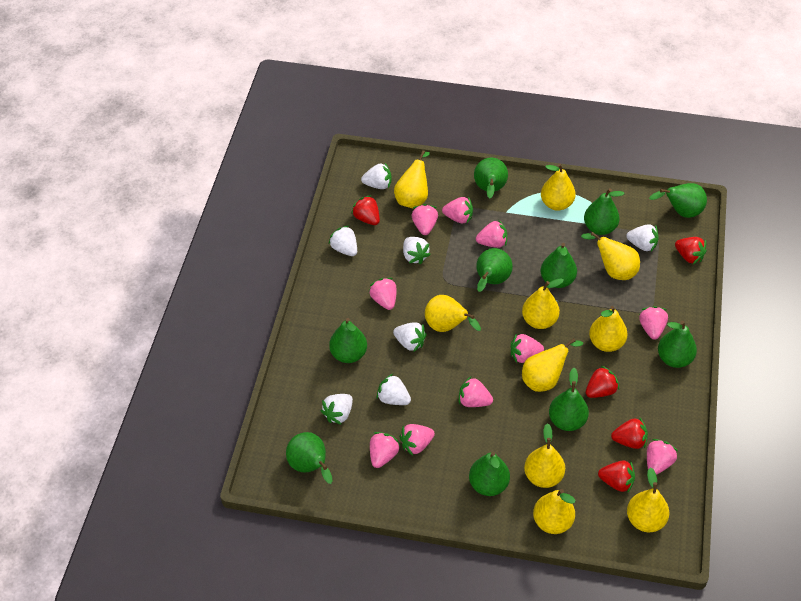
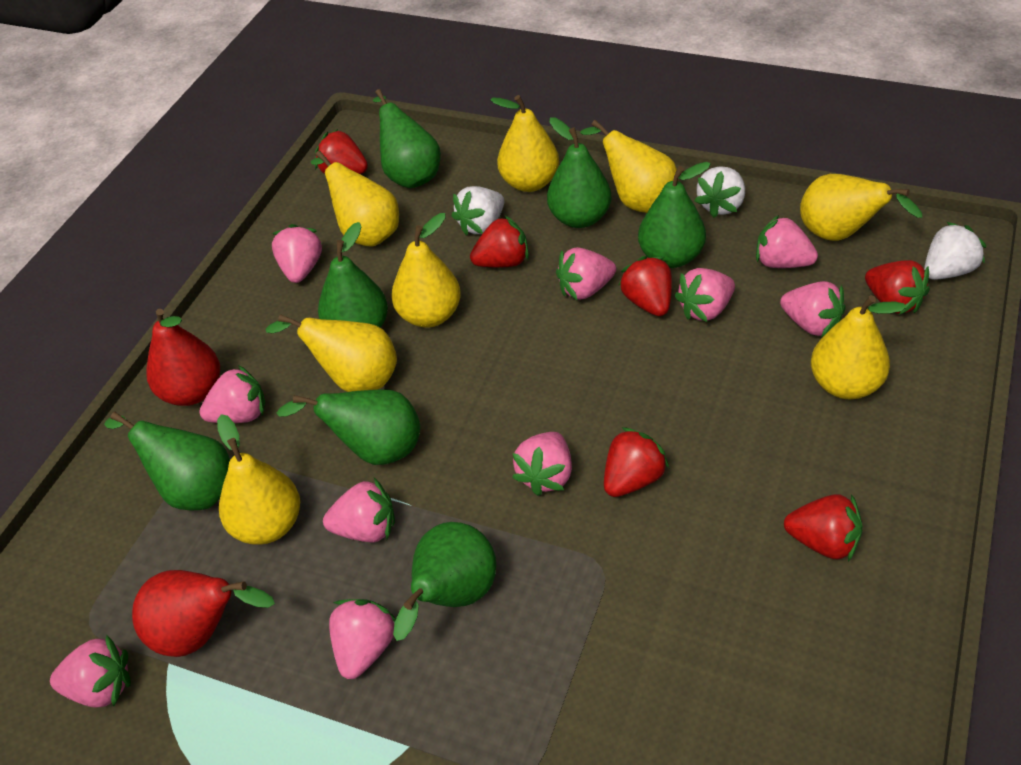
green pear: 10 -> 7
red pear: 0 -> 2
red strawberry: 5 -> 6
white strawberry: 7 -> 3
yellow pear: 10 -> 8

